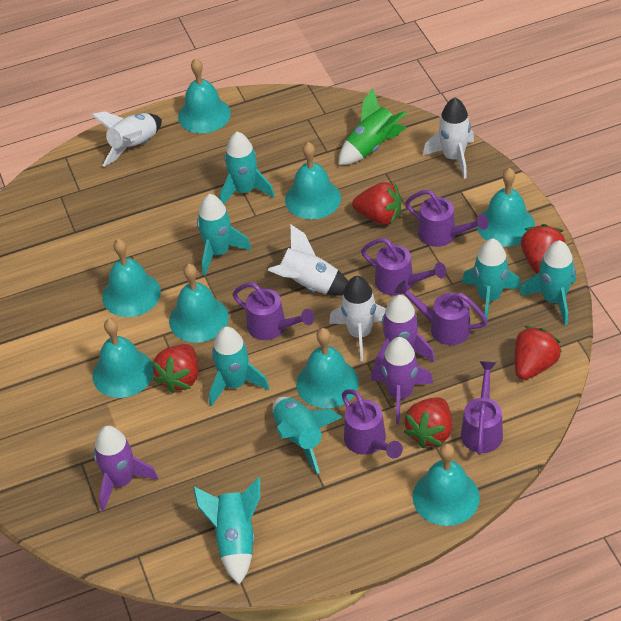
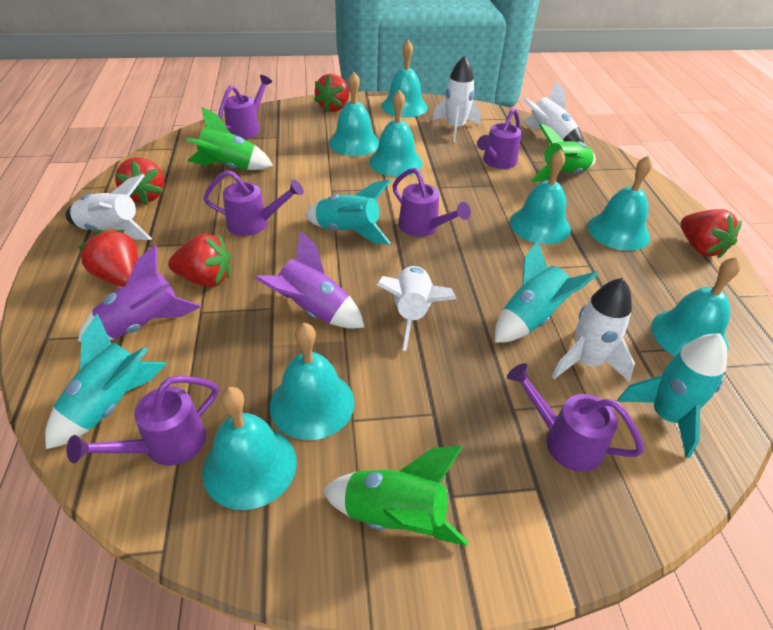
green rocket: 1 -> 3
purple rocket: 3 -> 2
turquoise rocket: 7 -> 4
white rocket: 4 -> 5

